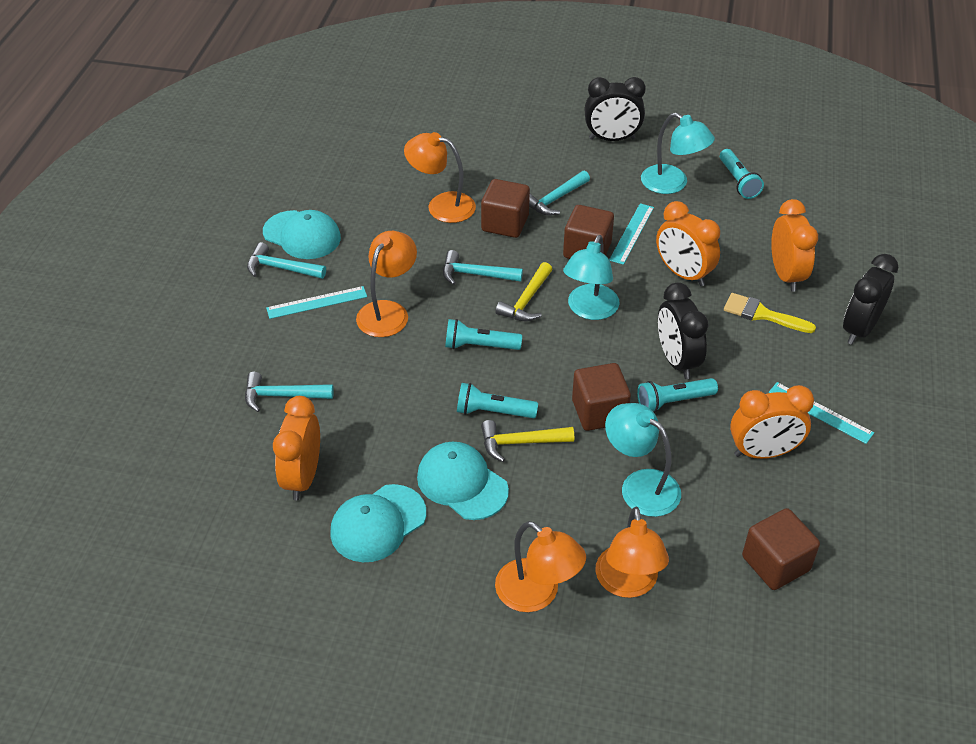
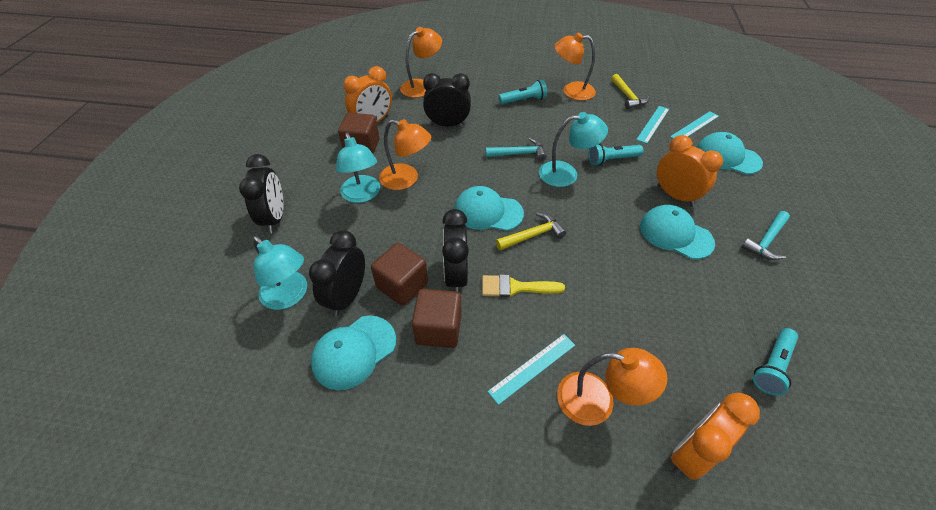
black clock: 3 -> 4
brown cube: 4 -> 3
orange clock: 4 -> 3
turquoise cap: 3 -> 4
turquoise flashlight: 4 -> 3
turquoise hammer: 4 -> 2

